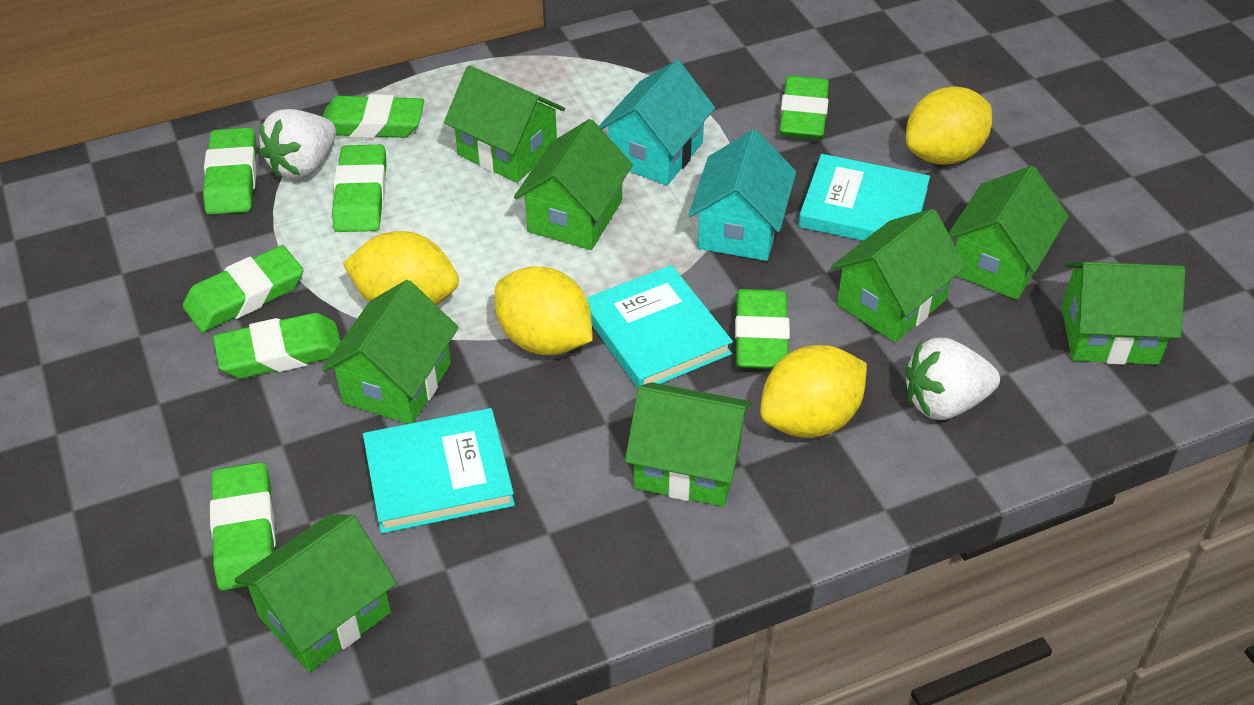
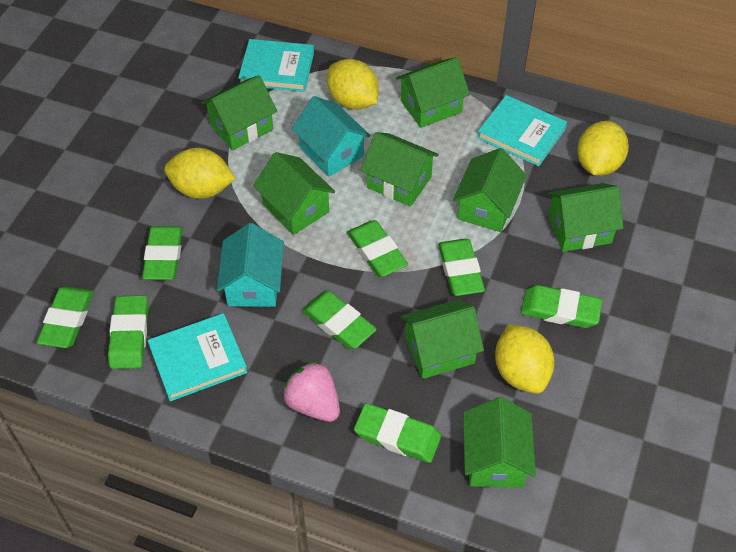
pink strawberry: 0 -> 1
white strawberry: 2 -> 0

